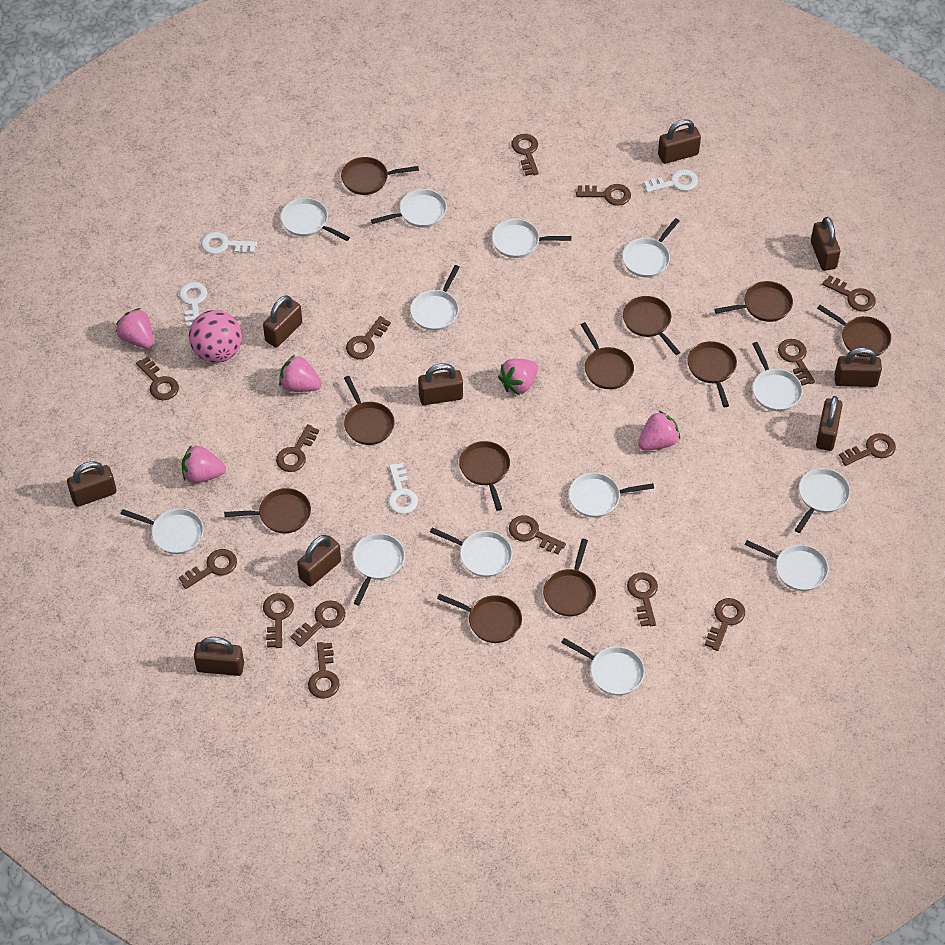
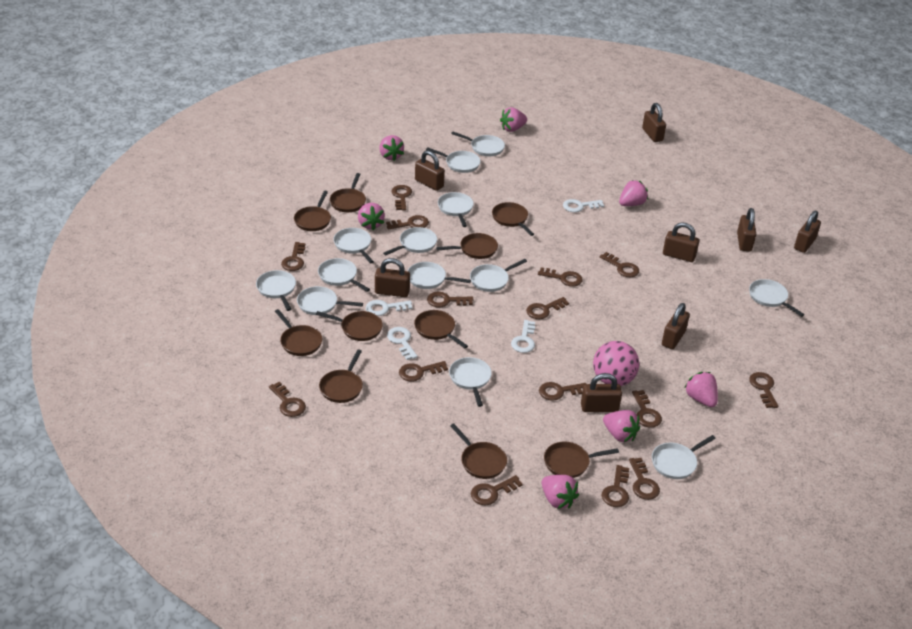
brown padlock: 9 -> 8
brown pan: 11 -> 10
pink strawberry: 5 -> 7

